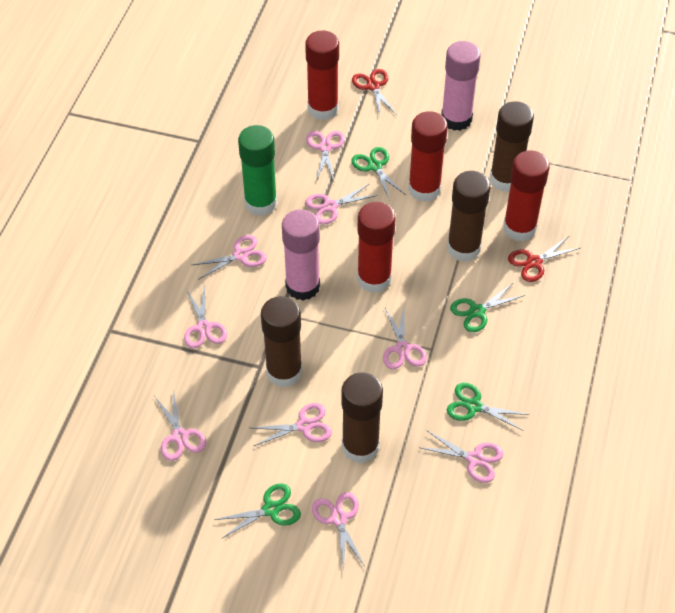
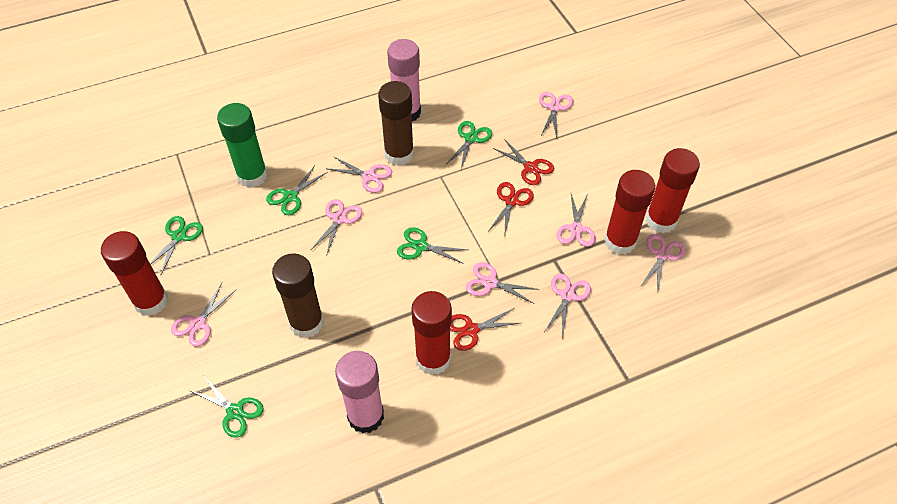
brown glue stick: 4 -> 2
green scissors: 4 -> 5
pink scissors: 9 -> 8
red scissors: 2 -> 3

